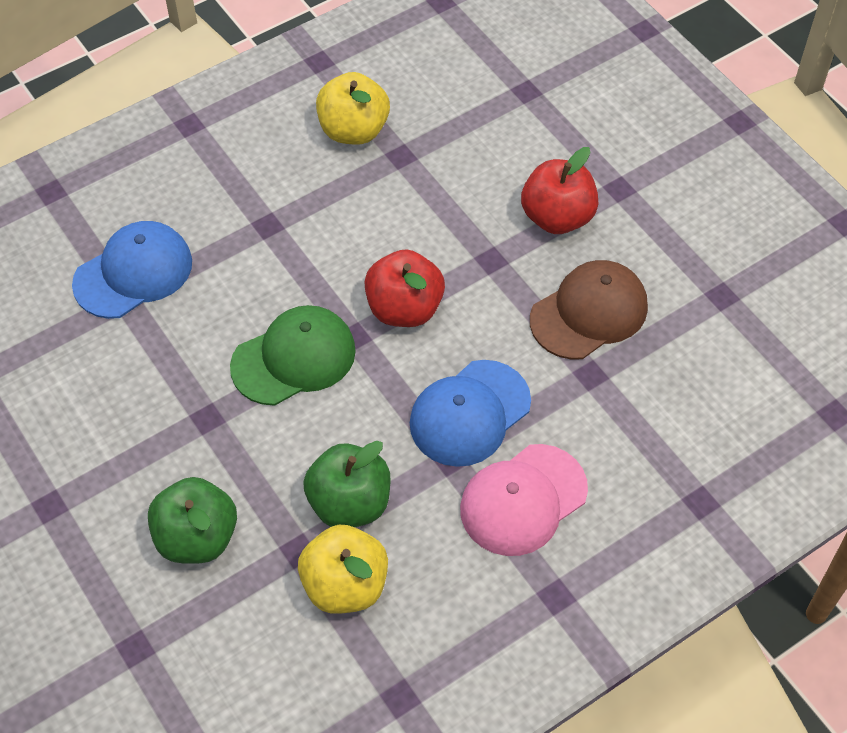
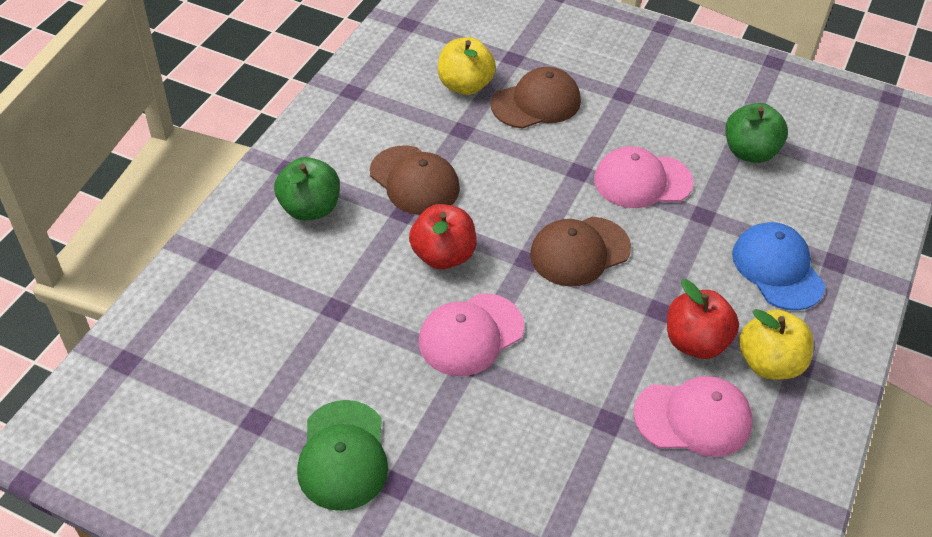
blue cap: 2 -> 1
brown cap: 1 -> 3
pink cap: 1 -> 3

